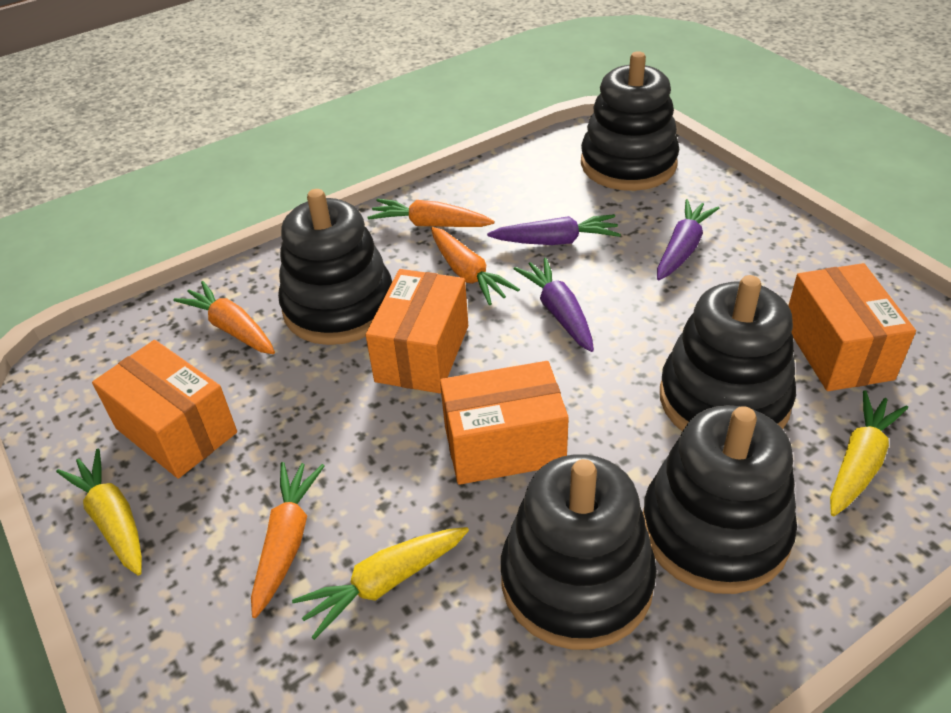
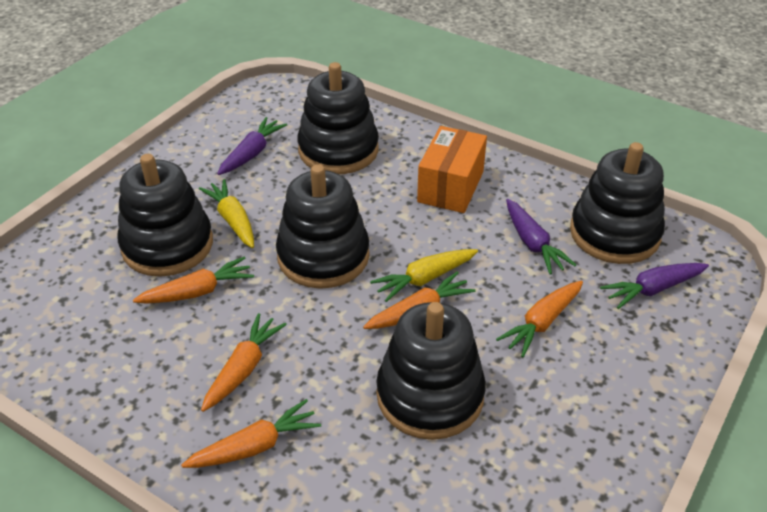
orange box: 4 -> 1
orange carrot: 4 -> 5
yellow carrot: 3 -> 2

